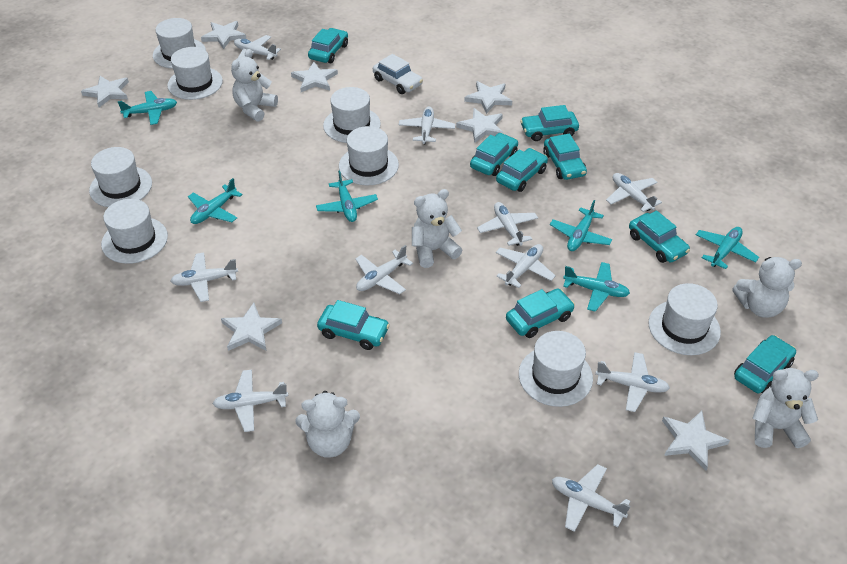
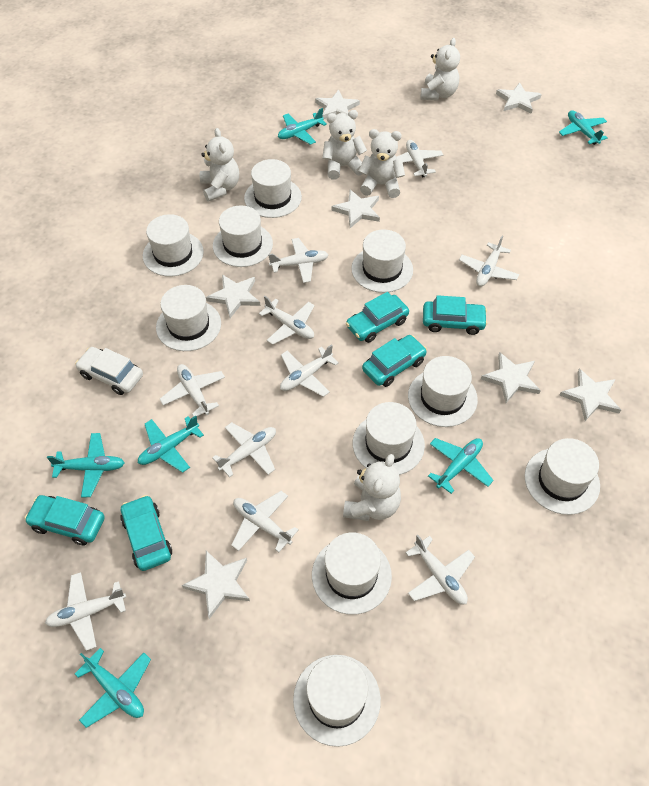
turquoise car: 9 -> 5
white hat: 8 -> 10

